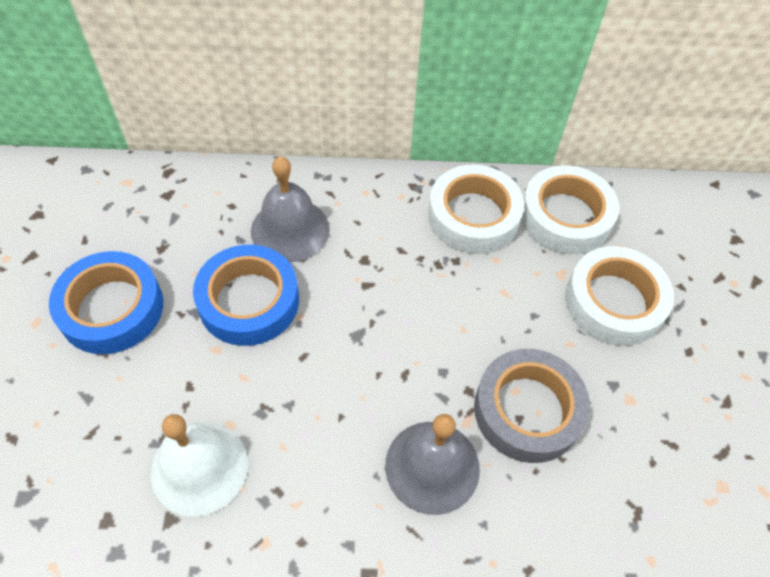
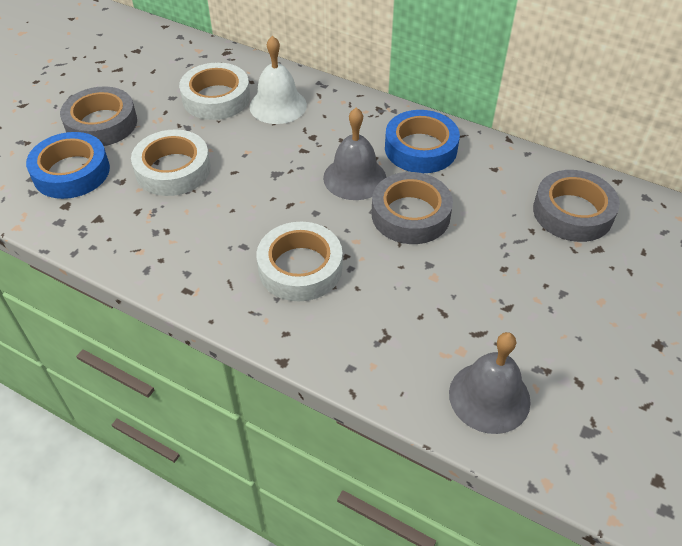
grey tape: 1 -> 3

